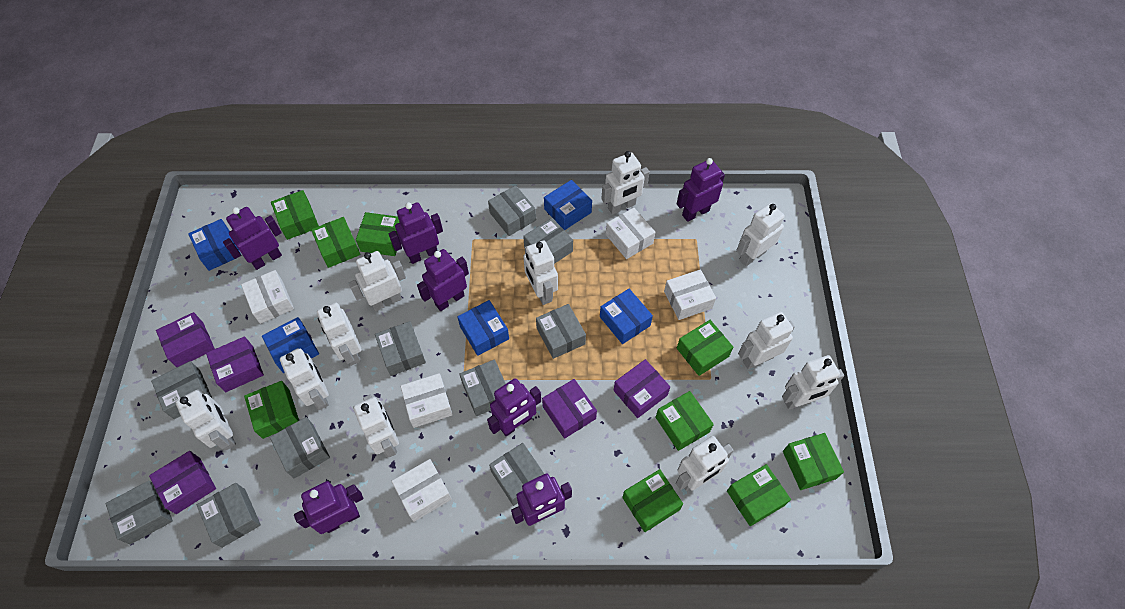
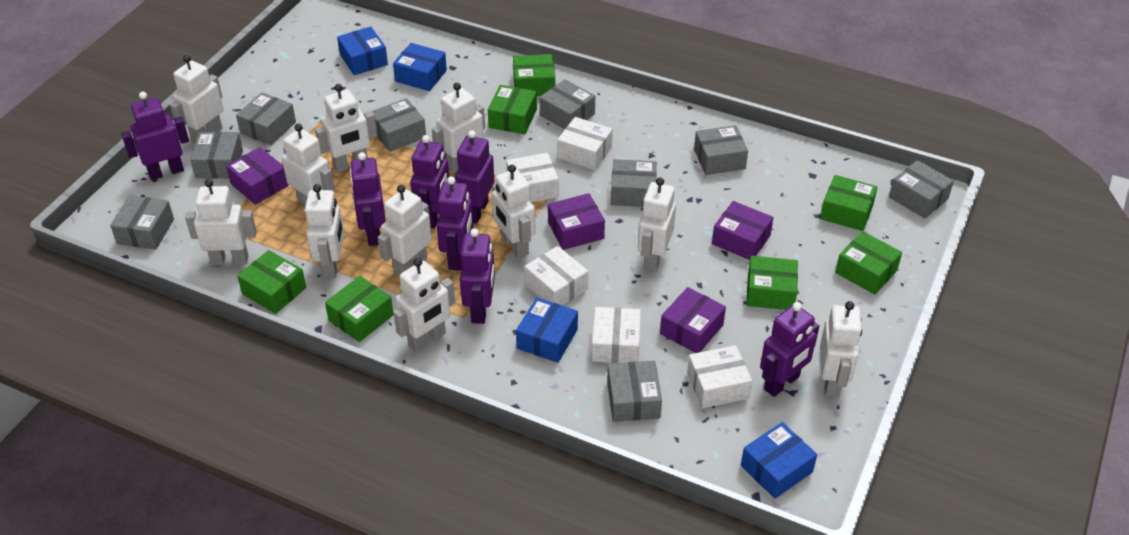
blue box: 5 -> 4
green box: 9 -> 7
grey box: 10 -> 9
purple box: 5 -> 4

